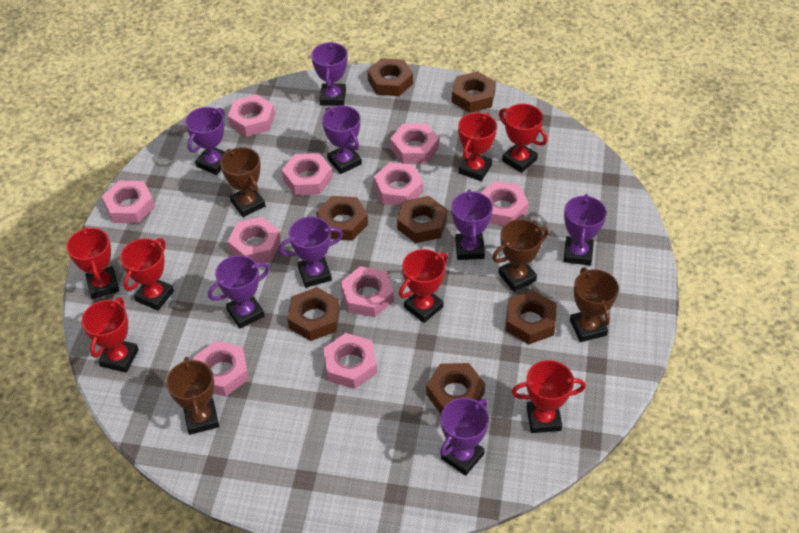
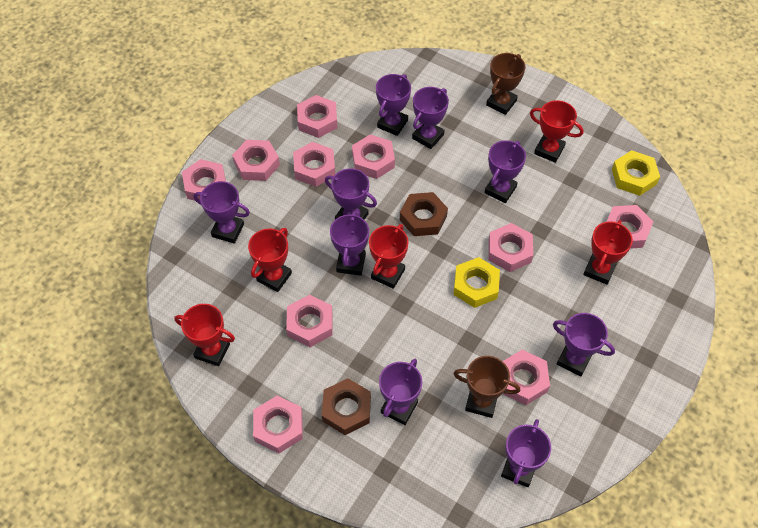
brown nut: 7 -> 2
brown trophy: 4 -> 2
purple trophy: 8 -> 9
red trophy: 7 -> 5
yellow nut: 0 -> 2

